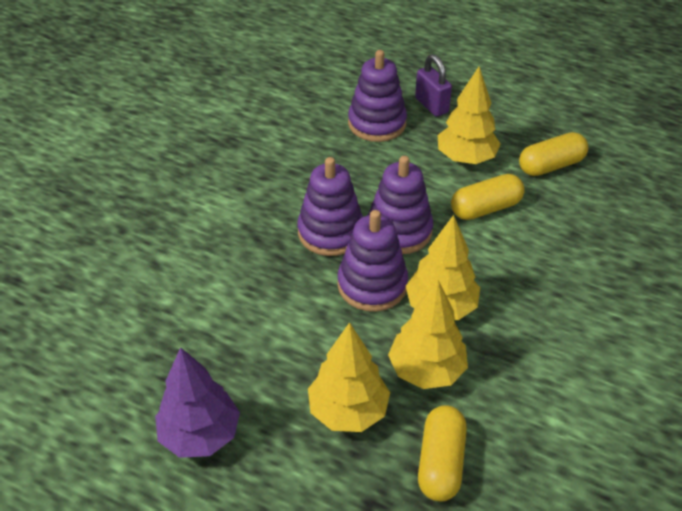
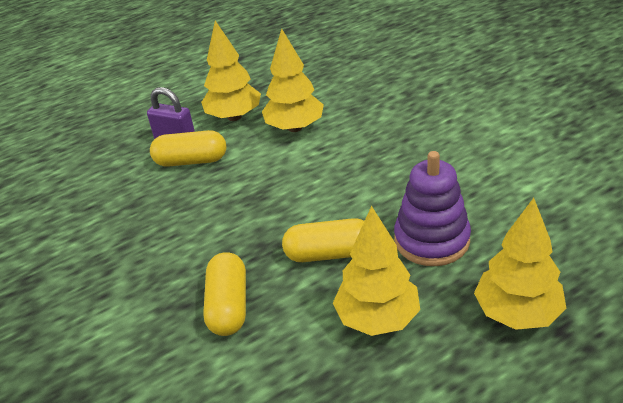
purple stacking toy: 4 -> 1
purple tree: 1 -> 0

